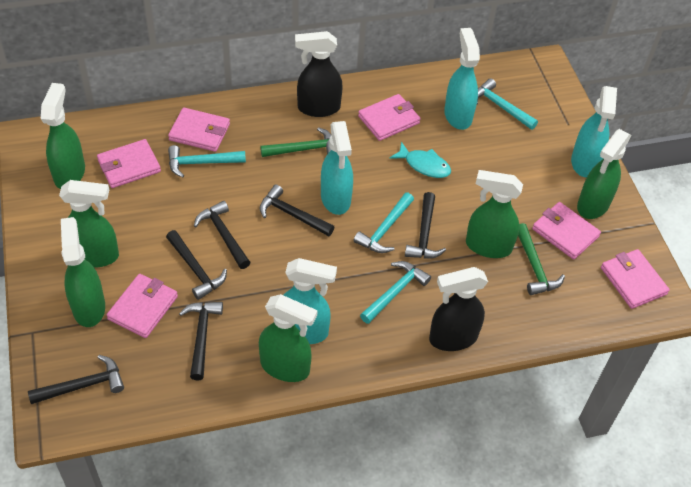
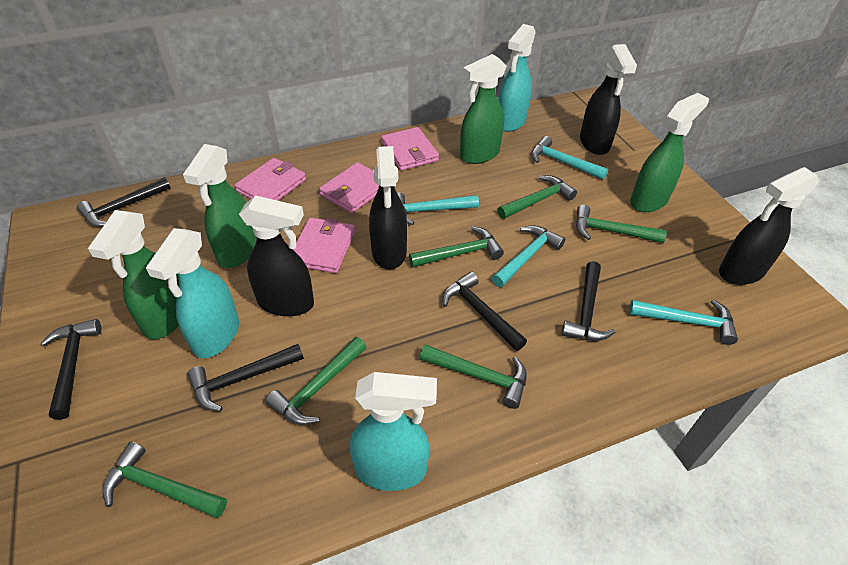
black hammer: 6 -> 5
black spray bottle: 2 -> 4
green hammer: 2 -> 6
green spray bottle: 6 -> 4
pink wallet: 6 -> 4
turquoise fish: 1 -> 0
turquoise spray bottle: 4 -> 3

